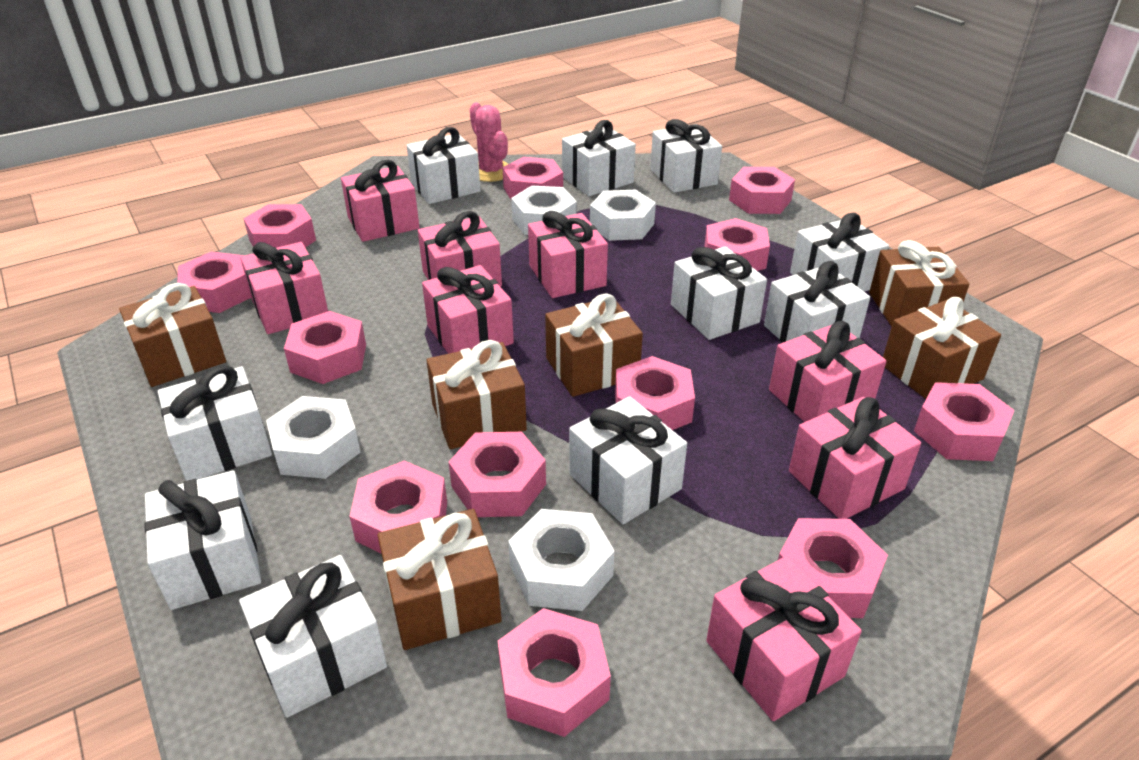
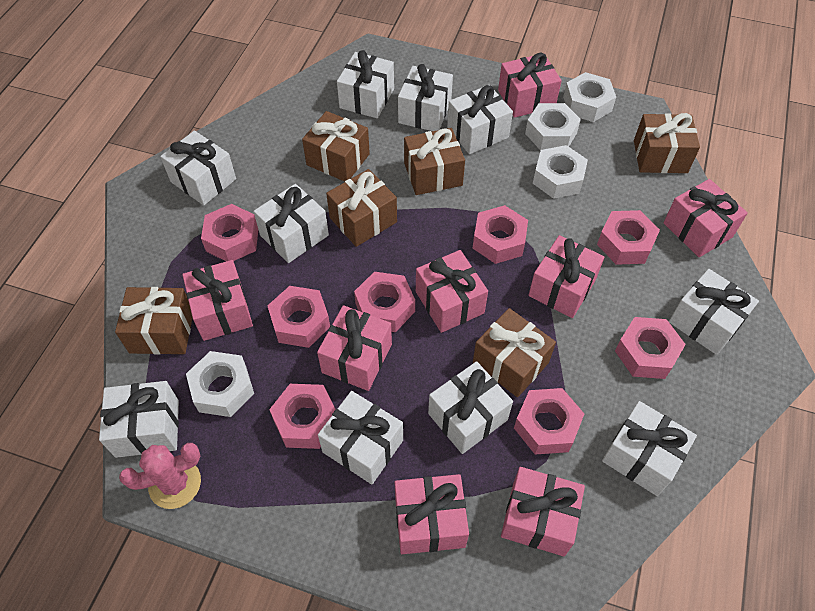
pink nut: 12 -> 8

